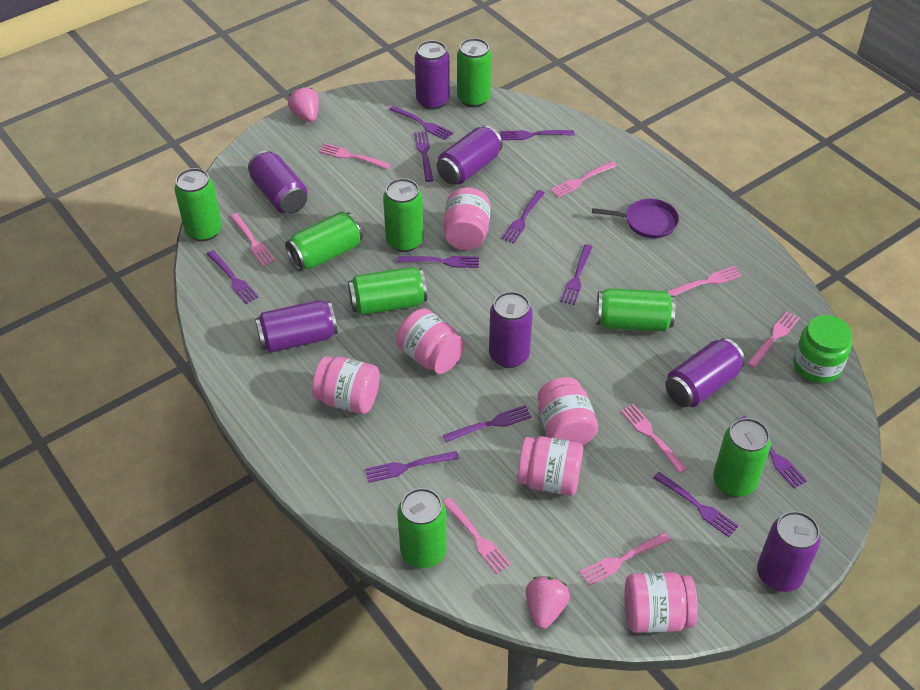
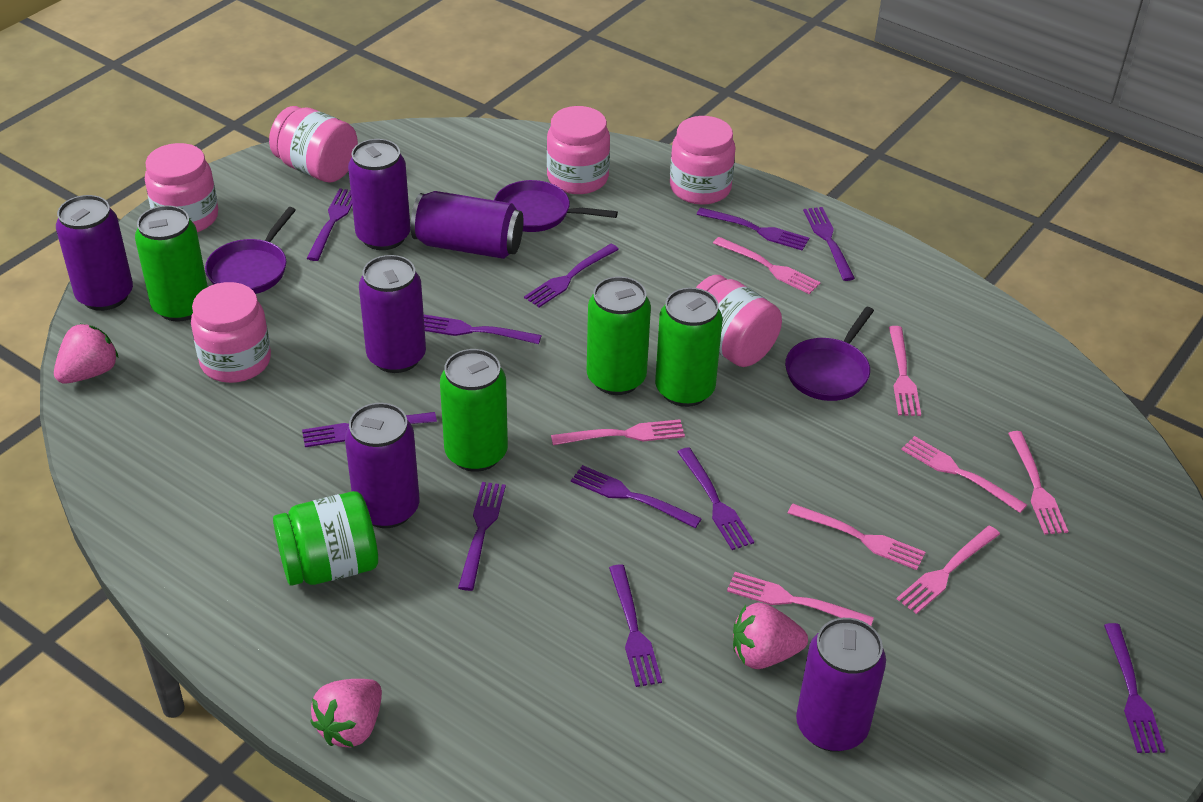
green can: 8 -> 4
pink strawberry: 2 -> 3
purple can: 7 -> 6
purple pan: 1 -> 3

